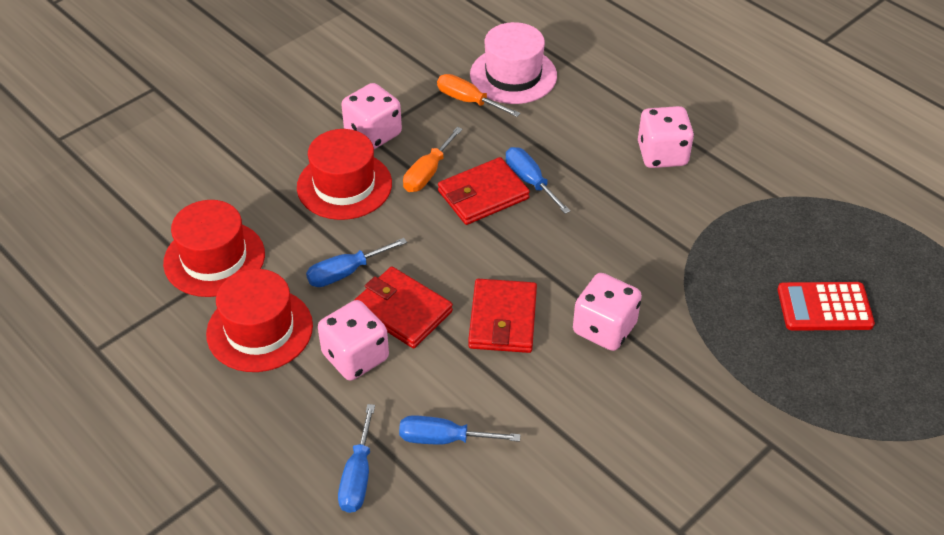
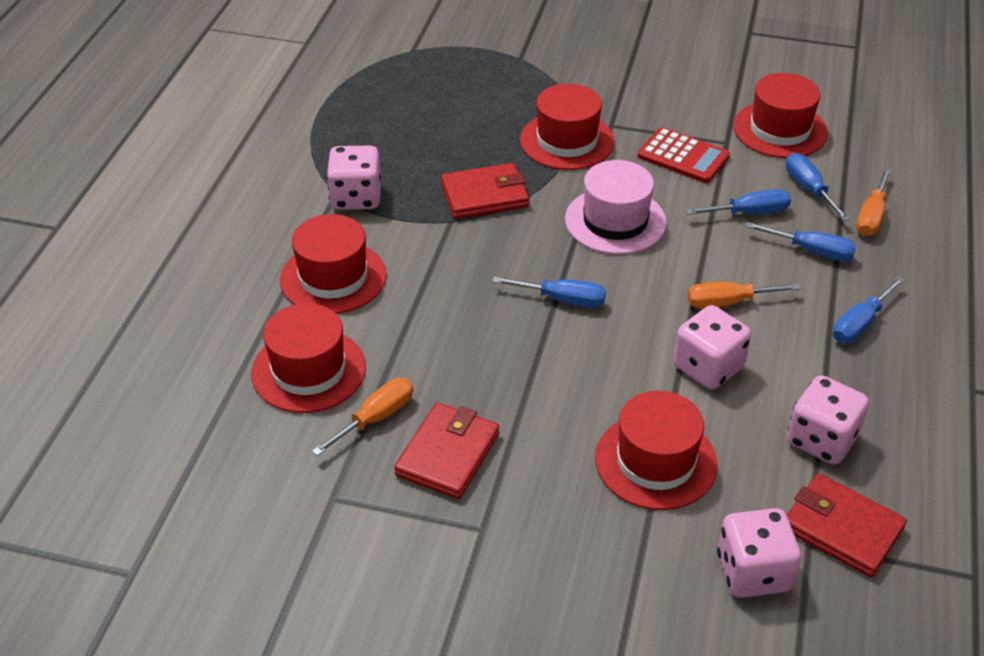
blue screwdriver: 4 -> 5
orange screwdriver: 2 -> 3
red hat: 3 -> 5

